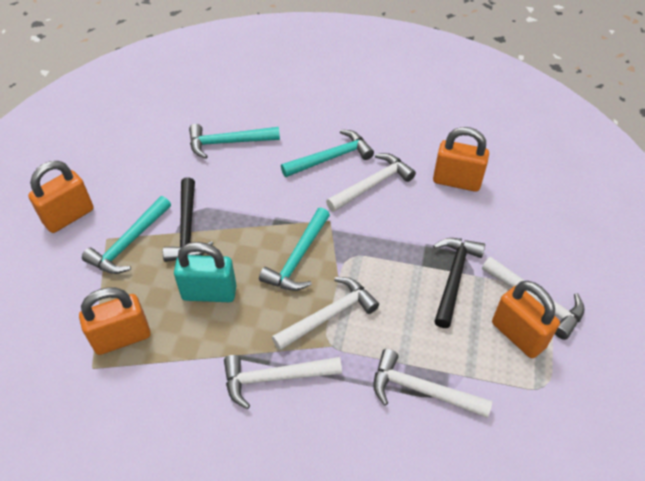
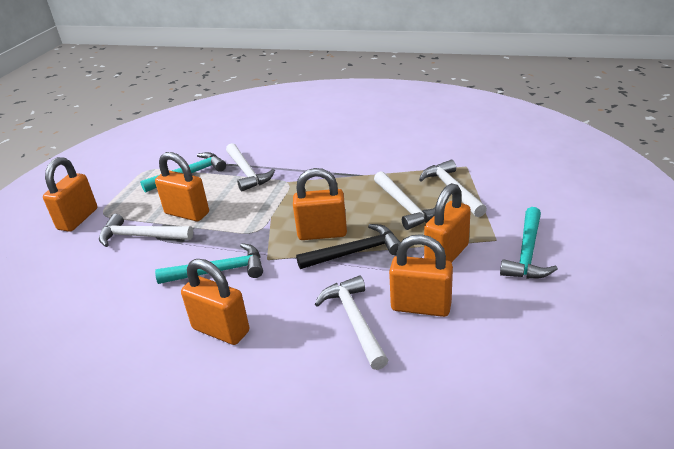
black hammer: 2 -> 1
orange padlock: 4 -> 6
turquoise hammer: 4 -> 3
turquoise padlock: 1 -> 0

